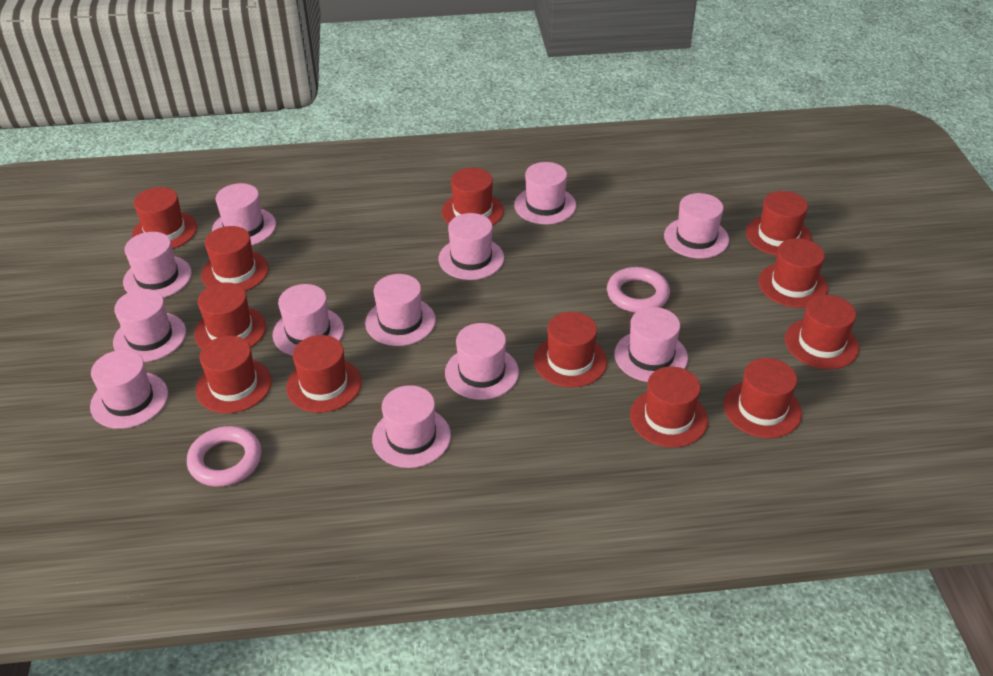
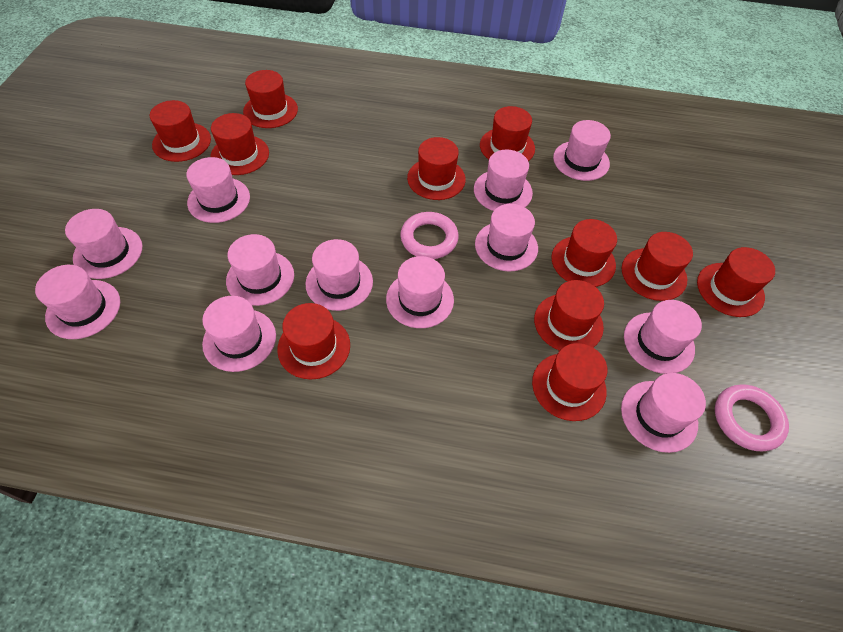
red hat: 12 -> 11

